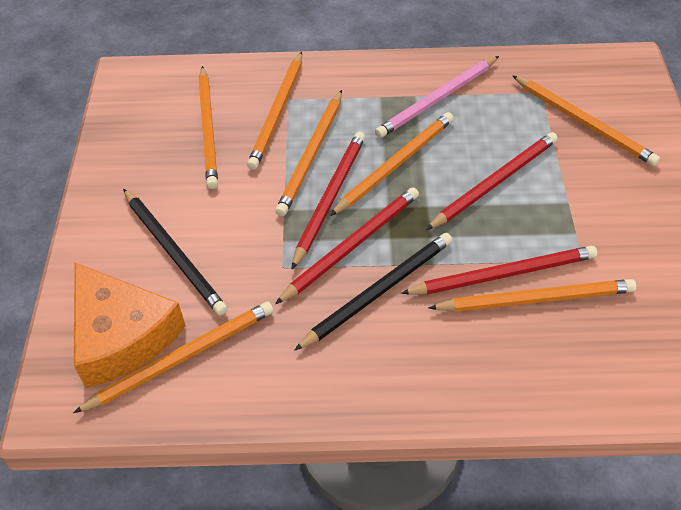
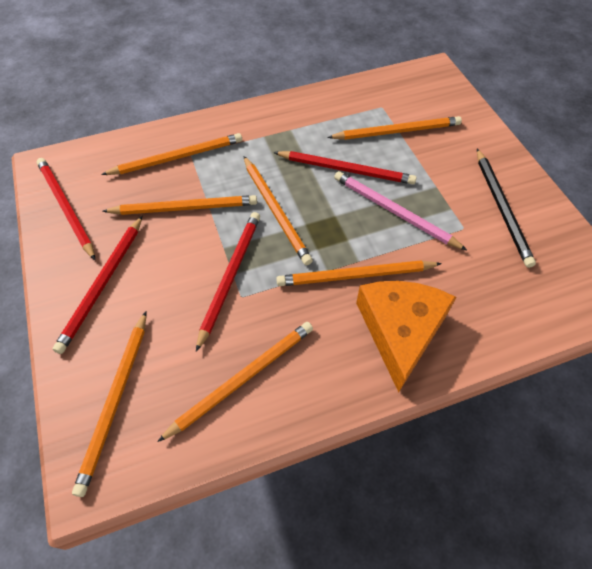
black pencil: 2 -> 1

